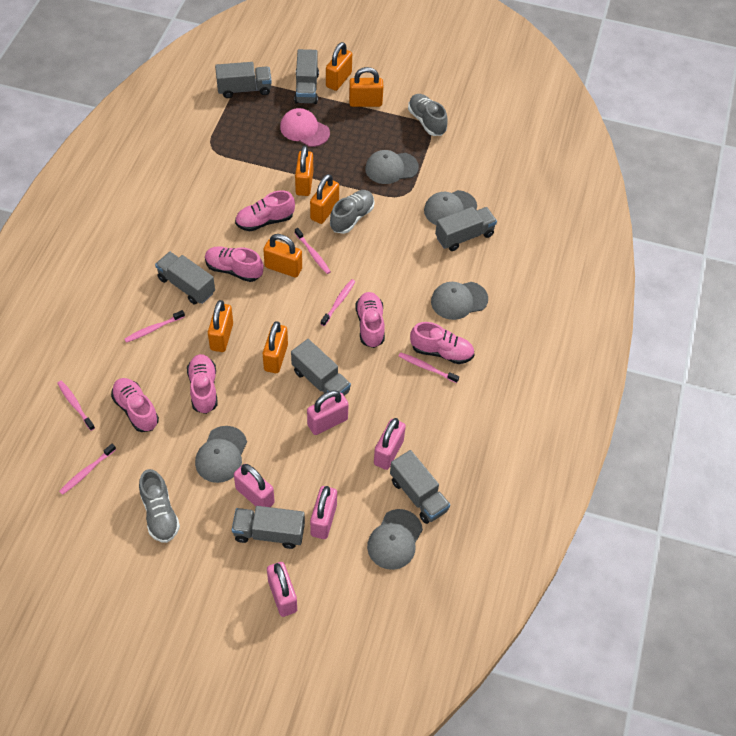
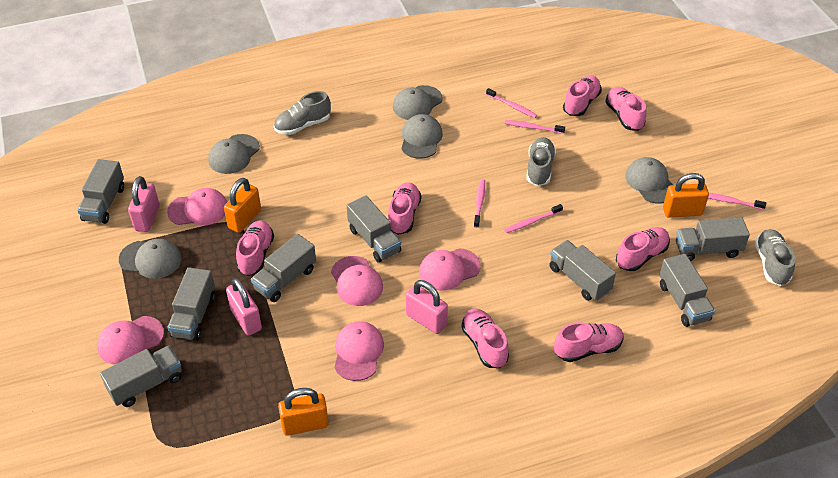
grey truck: 7 -> 8
orange padlock: 7 -> 3
pink cap: 1 -> 5
pink padlock: 5 -> 3
pink shoe: 6 -> 7
pink toothbrush: 6 -> 5

